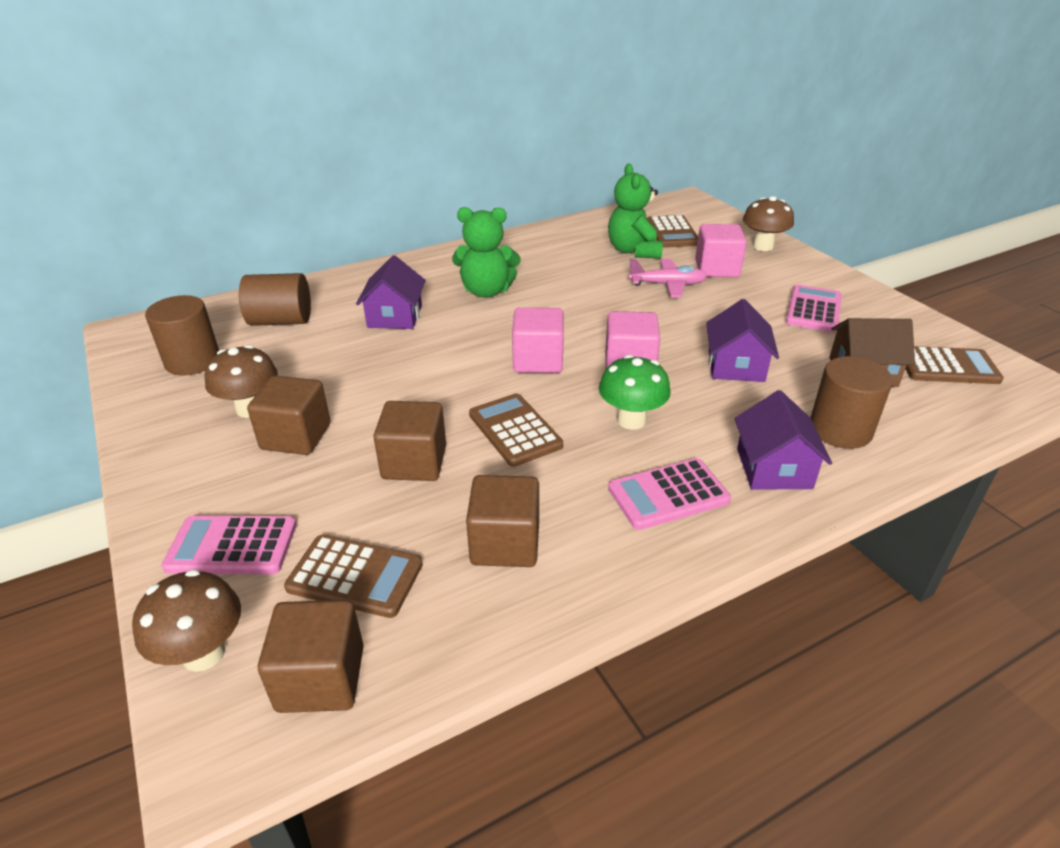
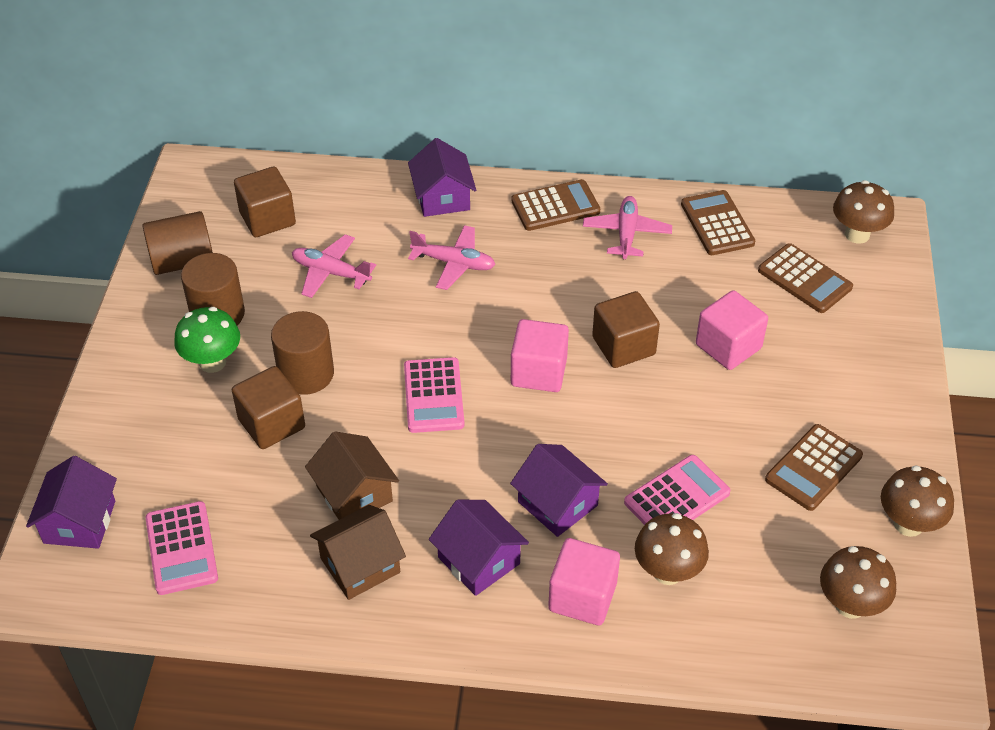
brown cube: 4 -> 3
brown house: 1 -> 2
brown mushroom: 3 -> 4
green teddy bear: 2 -> 0
pink plane: 1 -> 3
purple house: 3 -> 4

